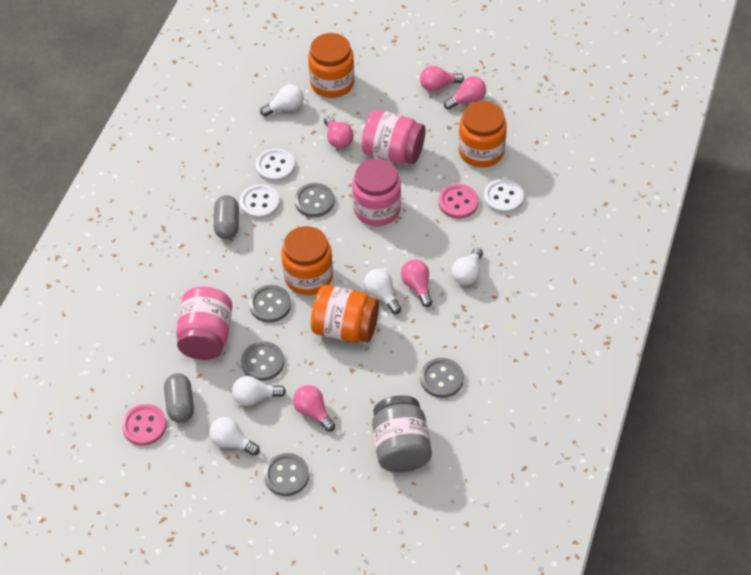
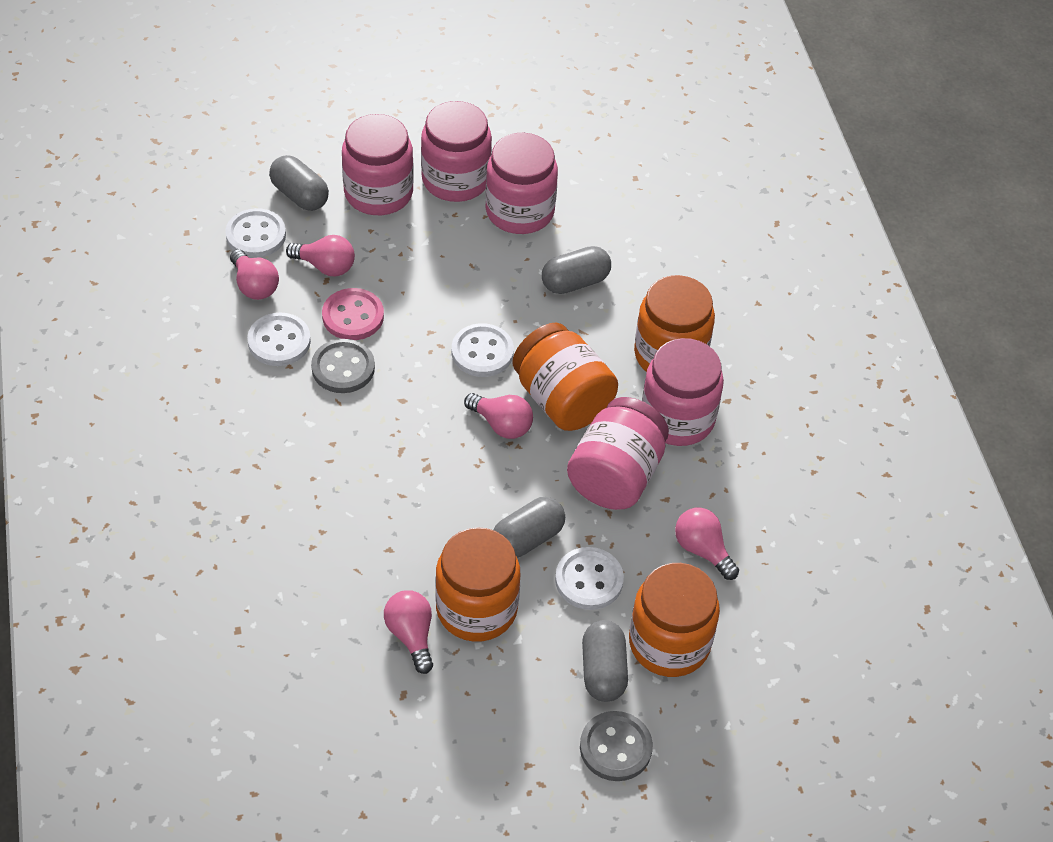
grey button: 5 -> 2
grey capsule: 2 -> 4
grey jar: 1 -> 0
pink button: 2 -> 1
pink jar: 3 -> 5
white button: 3 -> 4
white light bulb: 5 -> 0

